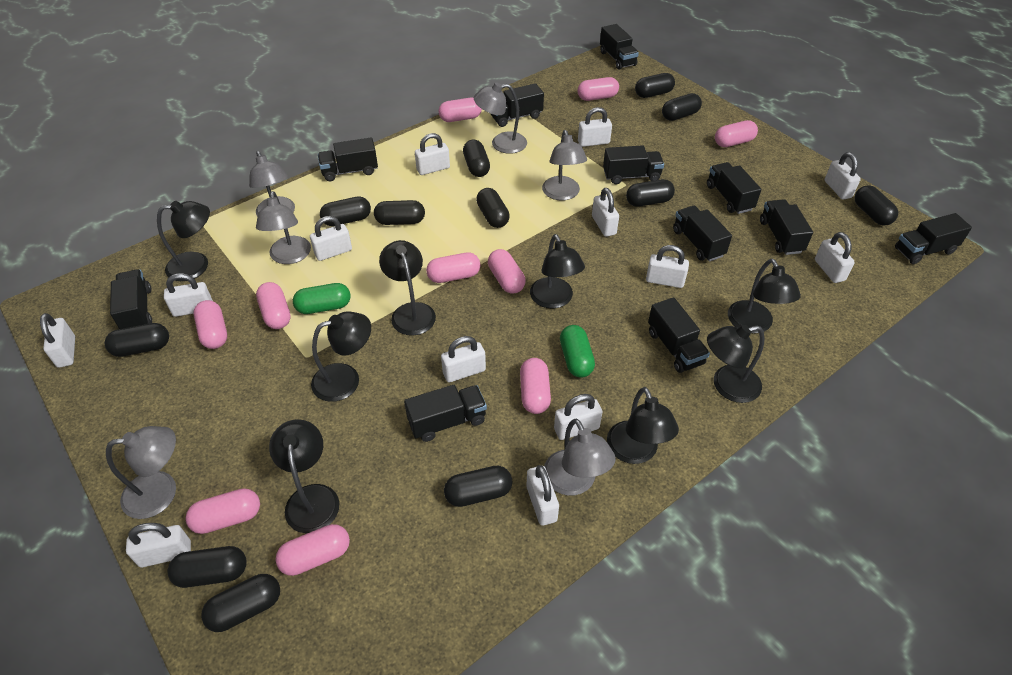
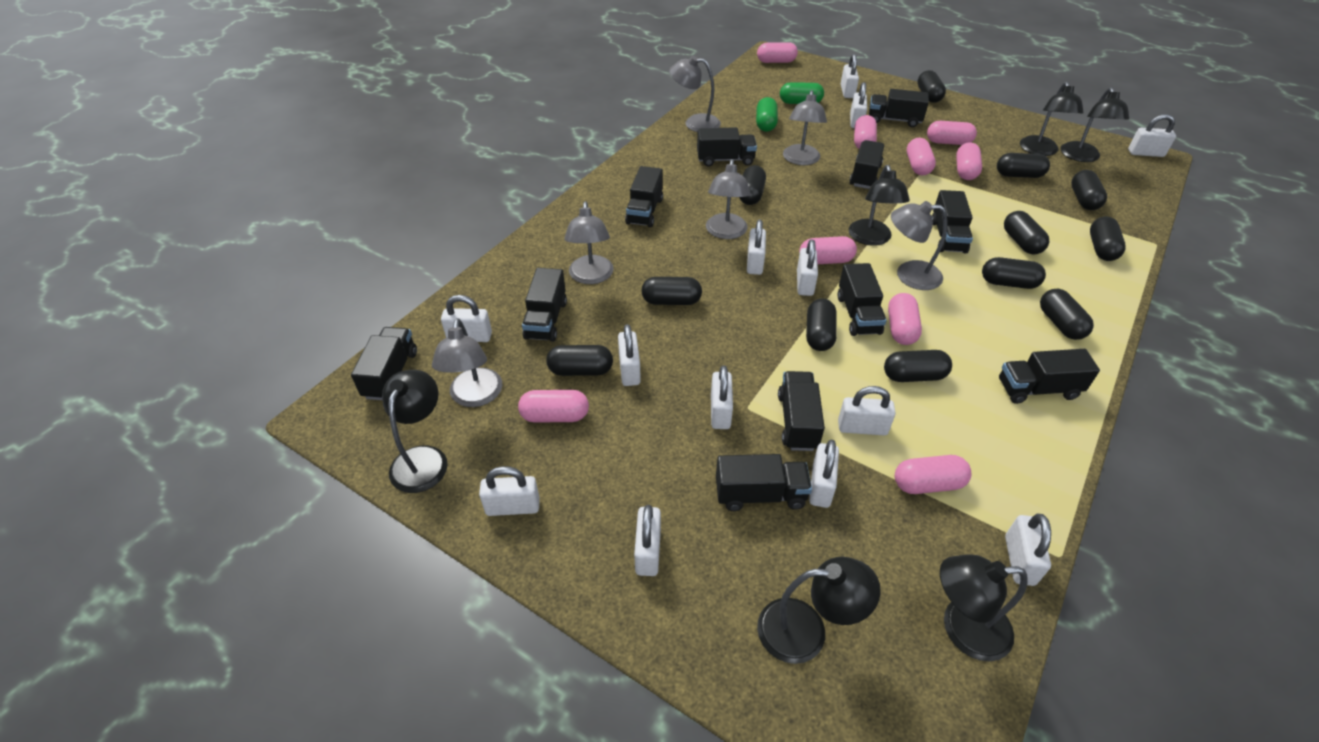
black lamp: 8 -> 6
pink capsule: 10 -> 9

